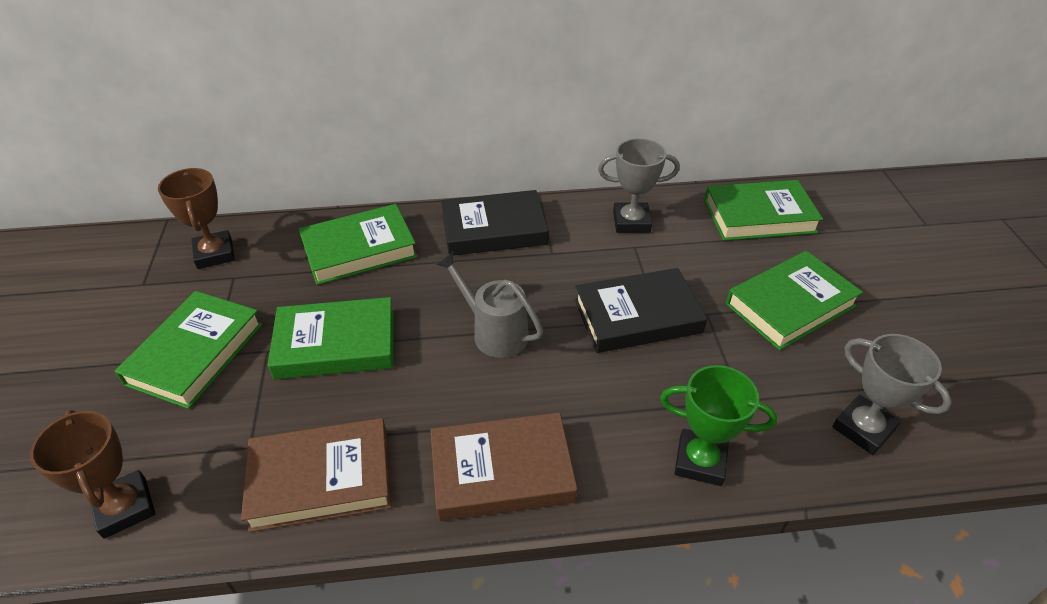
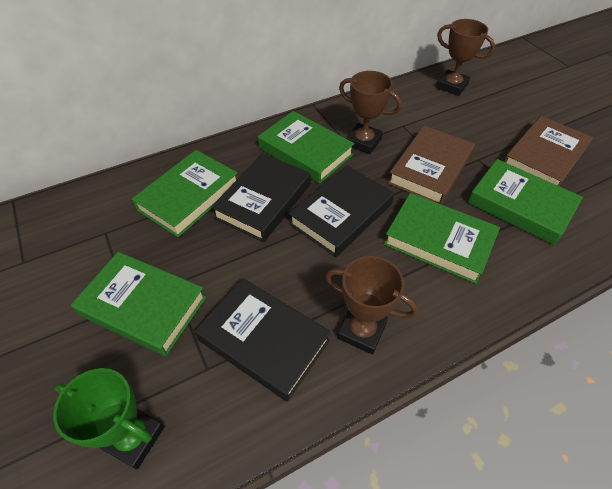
black book: 2 -> 3
brown trophy: 2 -> 3
grey trophy: 2 -> 0
grey watering can: 1 -> 0

